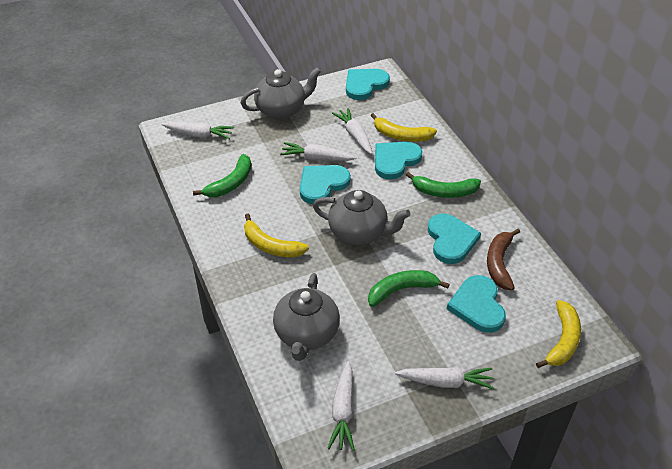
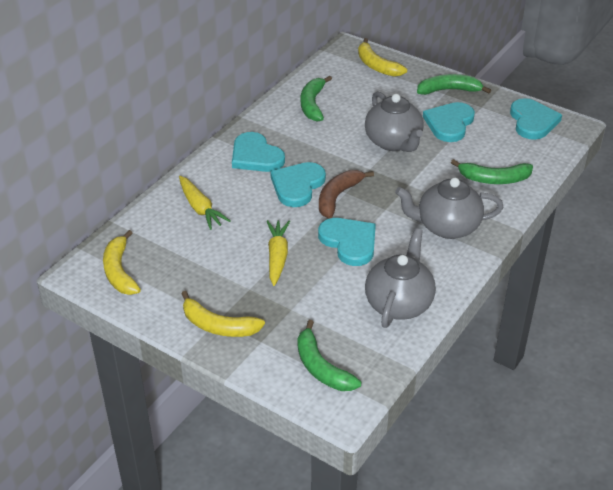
green banana: 3 -> 4
white carrot: 5 -> 0
yellow carrot: 0 -> 2

